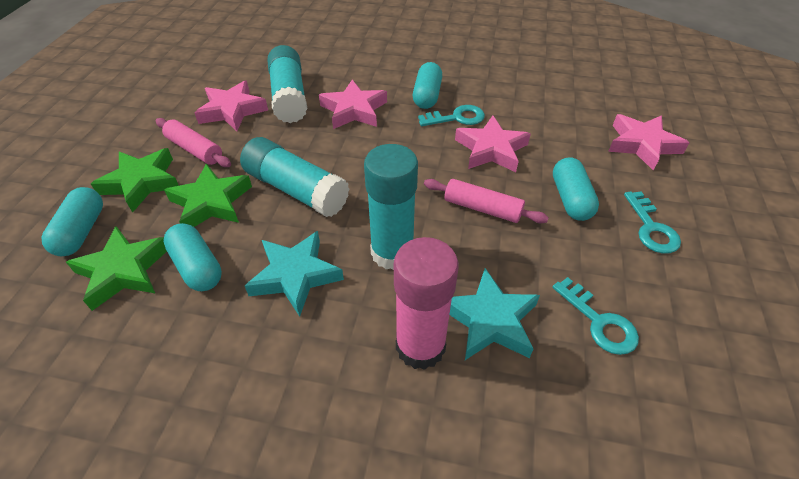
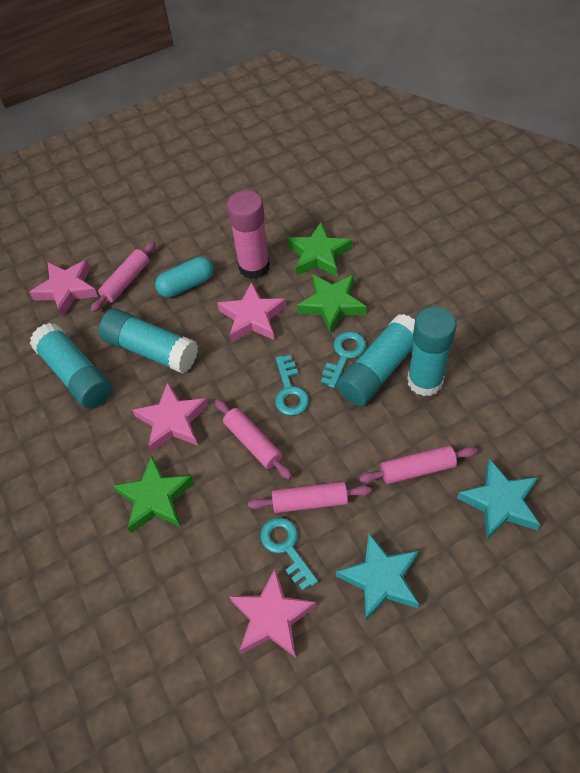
pink rolling pin: 2 -> 4
turquoise capsule: 4 -> 1
turquoise glue stick: 3 -> 4

